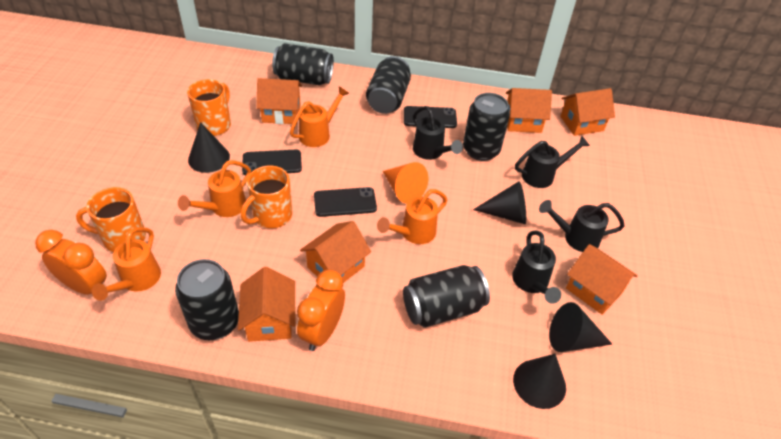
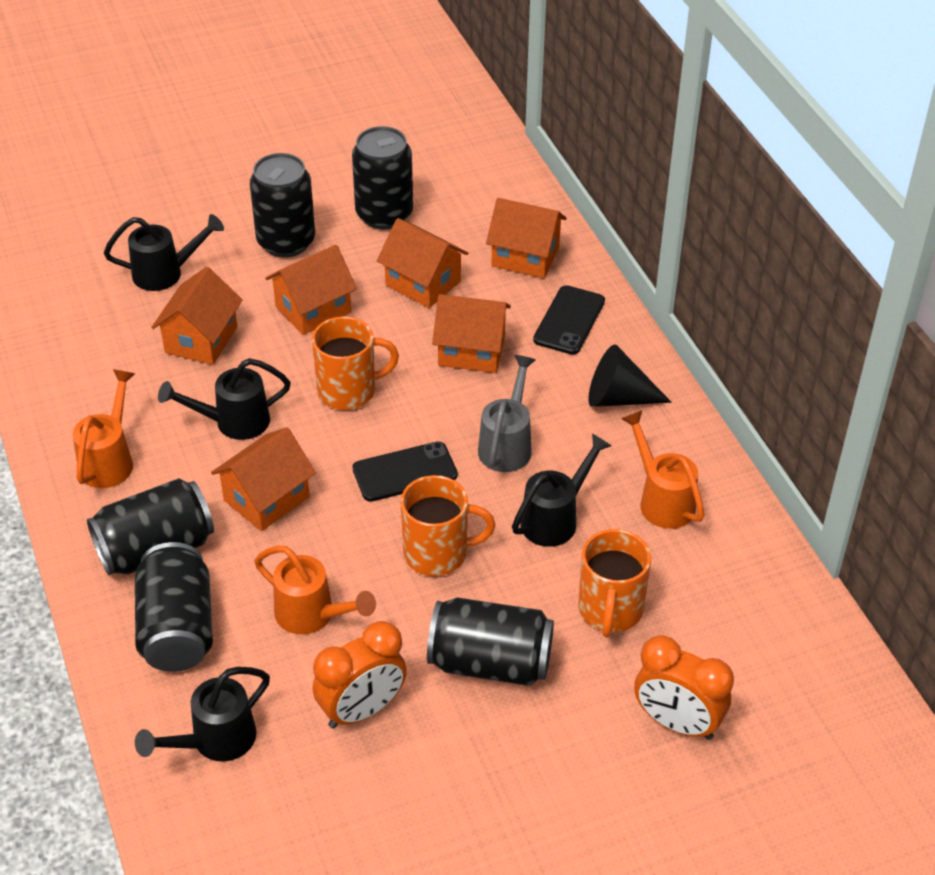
black cone: 4 -> 1
black phone: 3 -> 2
grey watering can: 0 -> 1
orange cone: 1 -> 0
orange watering can: 4 -> 3

